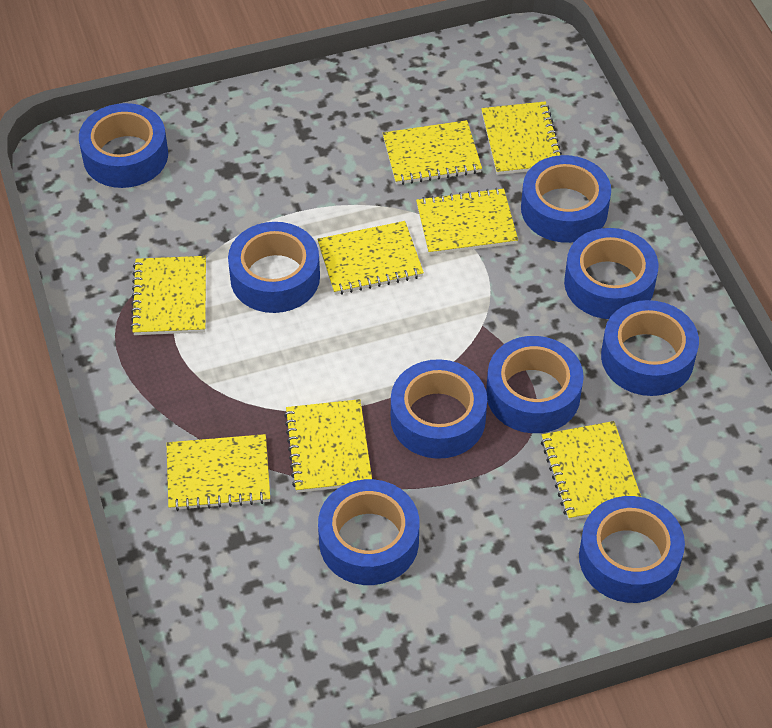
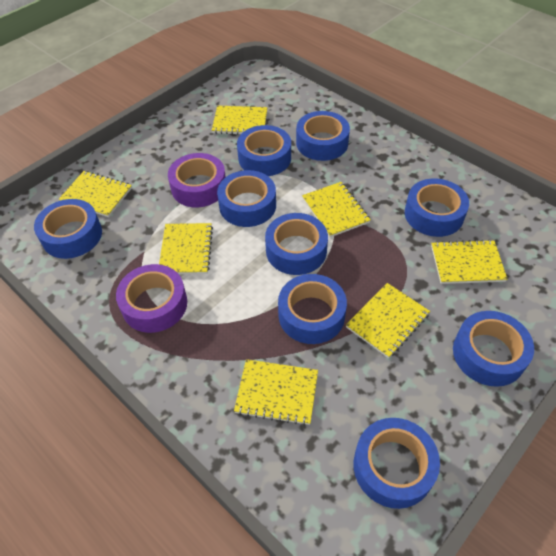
purple tape: 0 -> 2
yellow notebook: 8 -> 7

